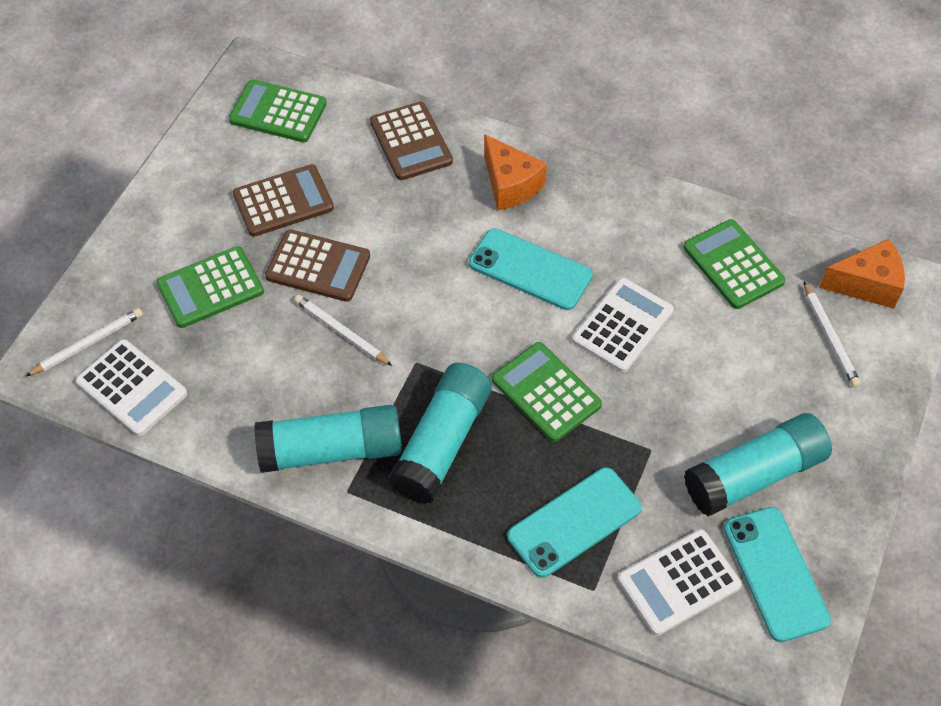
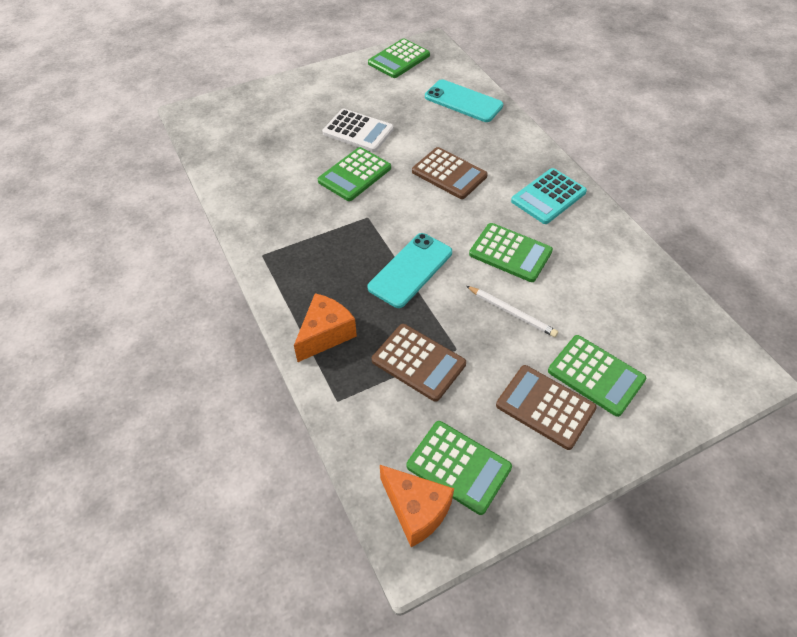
green calculator: 4 -> 5
turquoise calculator: 0 -> 1
turquoise glue stick: 3 -> 0
turquoise phone: 3 -> 2
white calculator: 3 -> 1
white pencil: 3 -> 1

